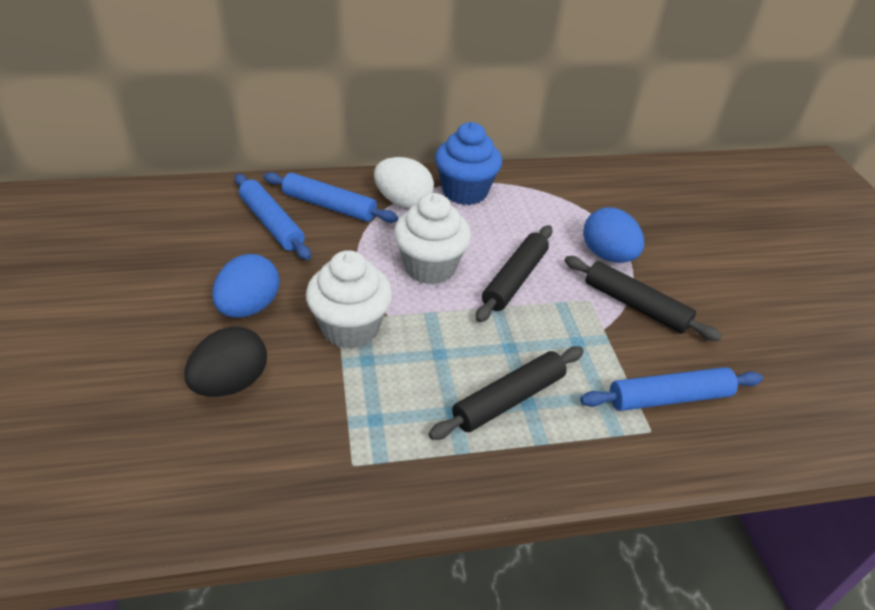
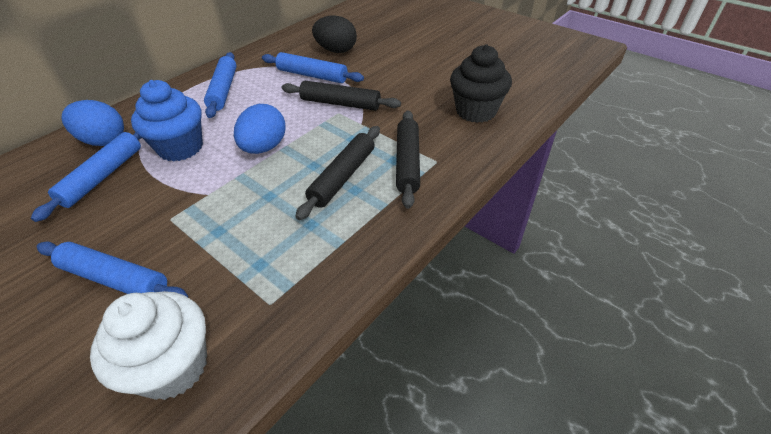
black cupcake: 0 -> 1
blue rolling pin: 3 -> 4
white cupcake: 2 -> 1
white egg: 1 -> 0

